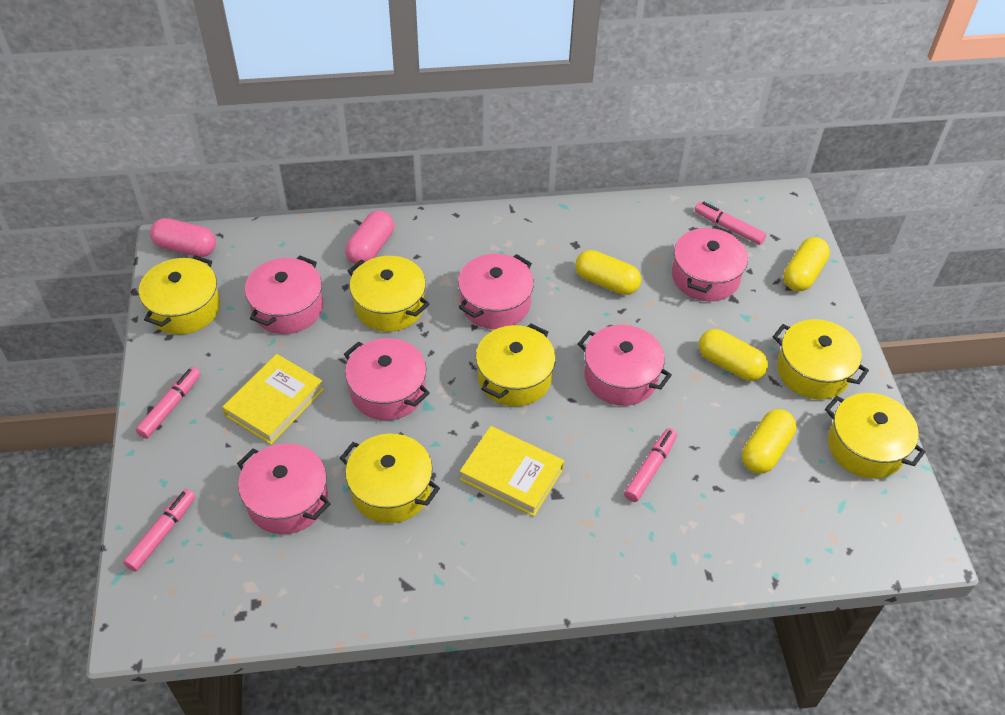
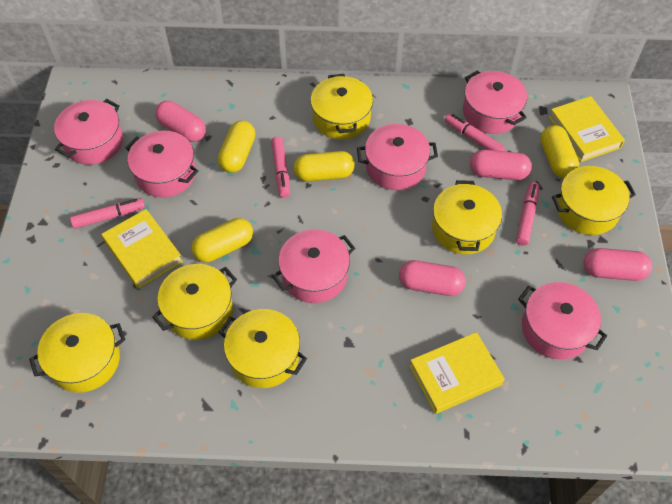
pink capsule: 2 -> 4
yellow book: 2 -> 3

